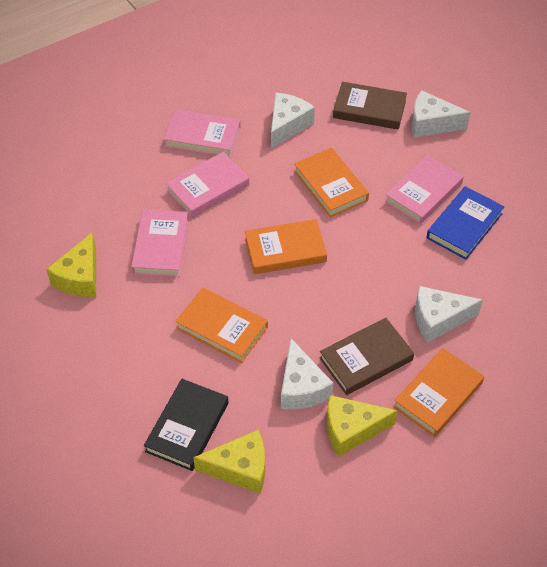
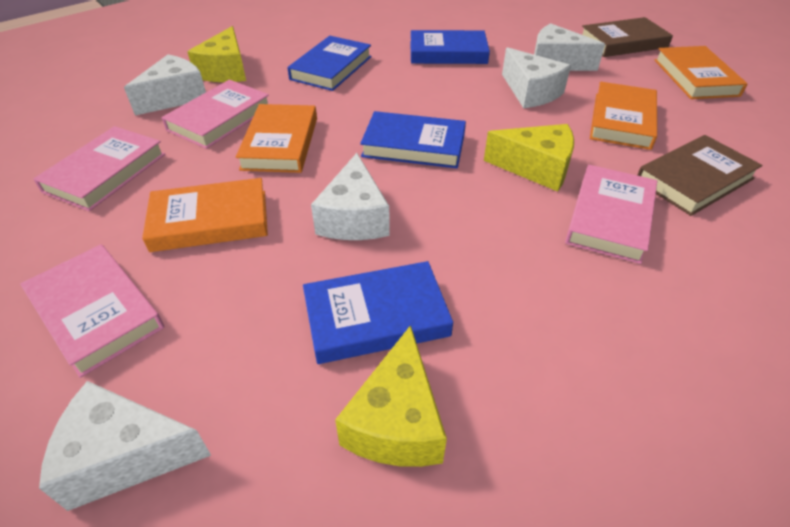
black book: 1 -> 0
blue book: 1 -> 4
white cheese: 4 -> 5

